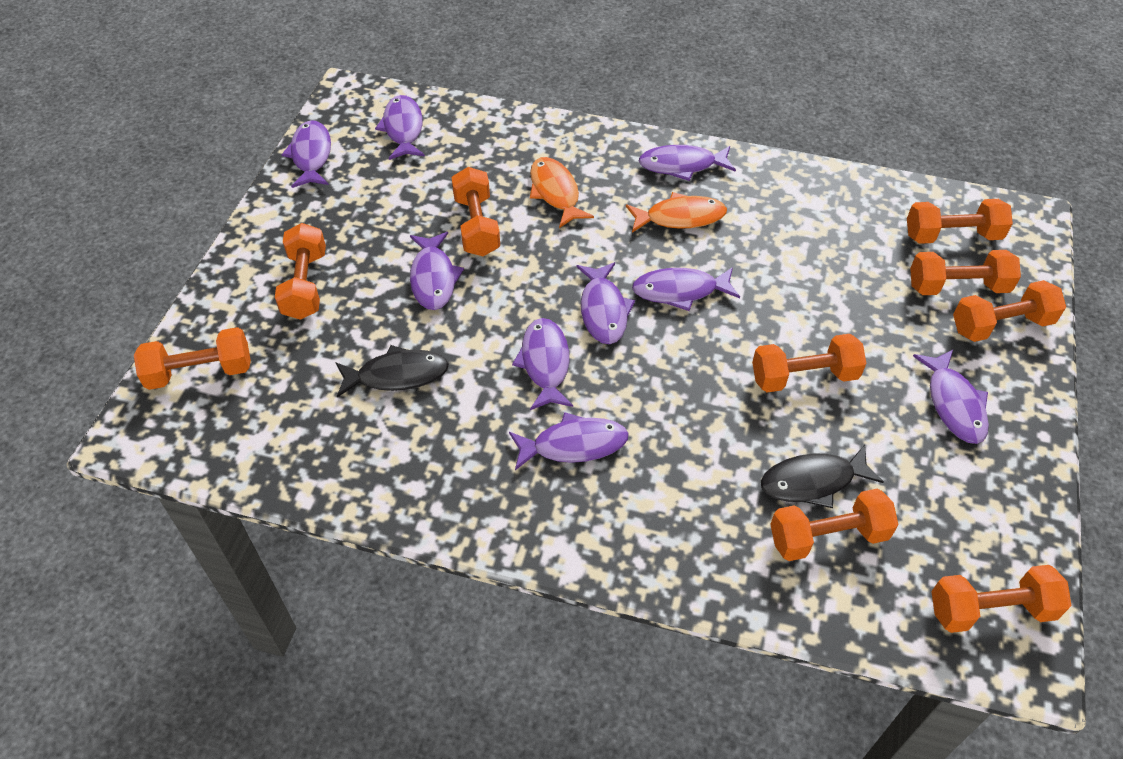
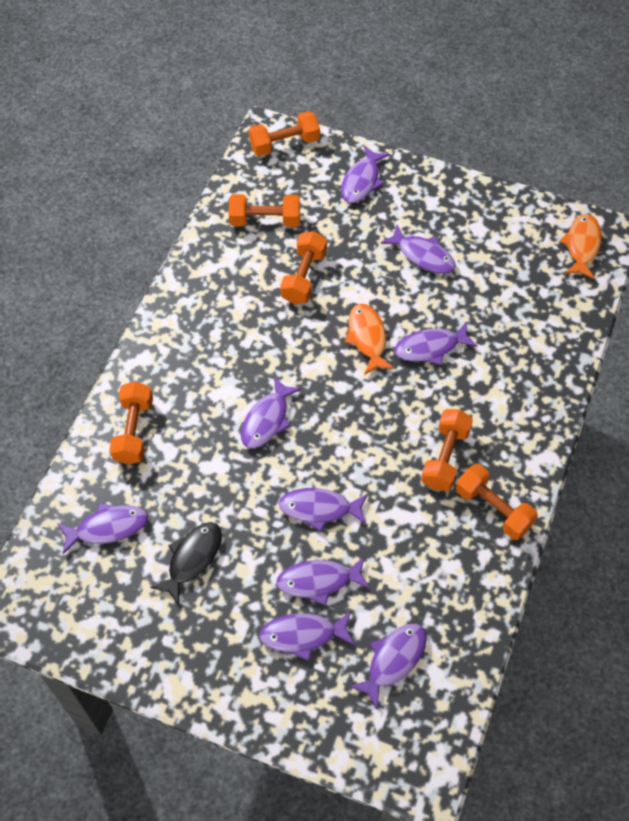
black fish: 2 -> 1
orange dumbbell: 9 -> 6

